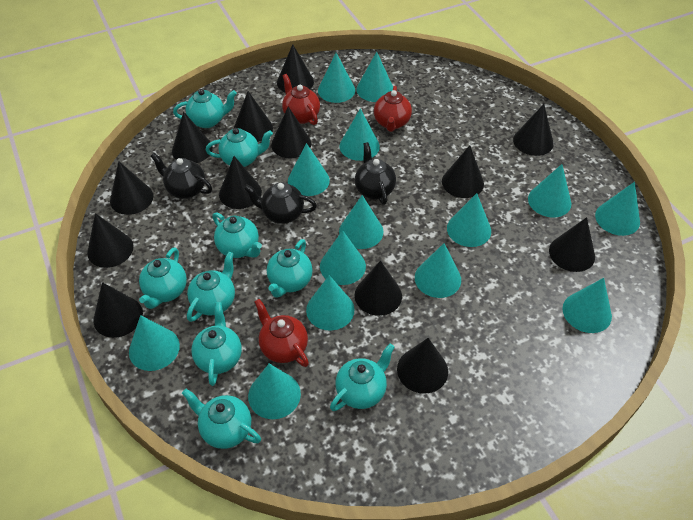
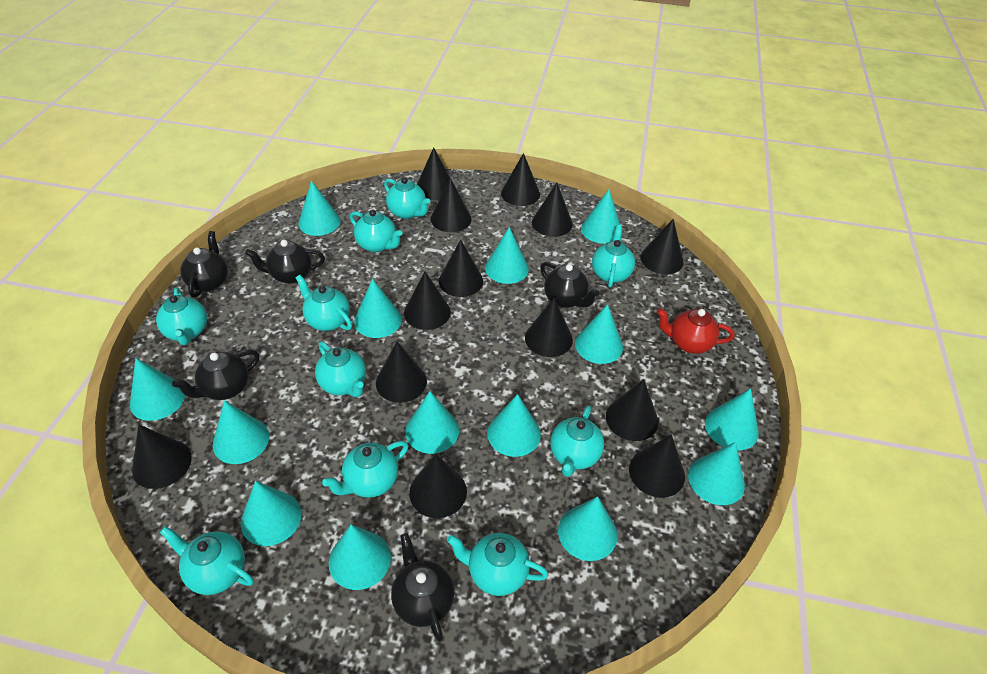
black teapot: 3 -> 5
red teapot: 3 -> 1
turquoise teapot: 9 -> 10

